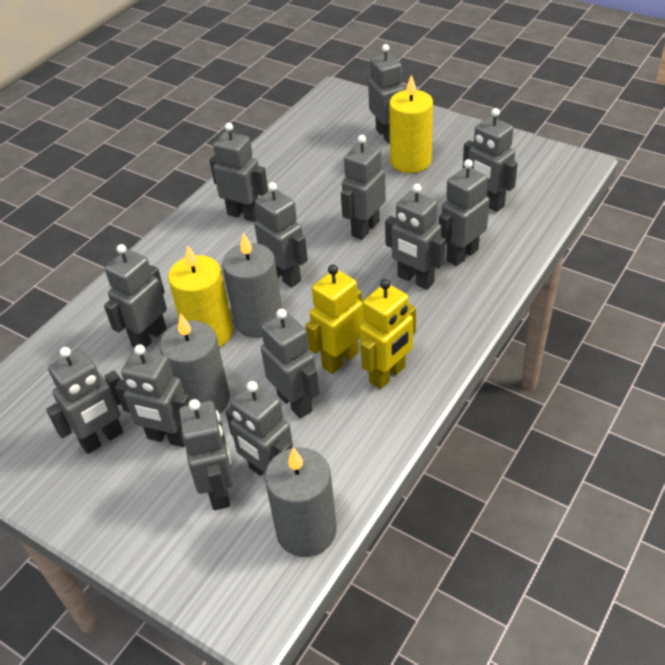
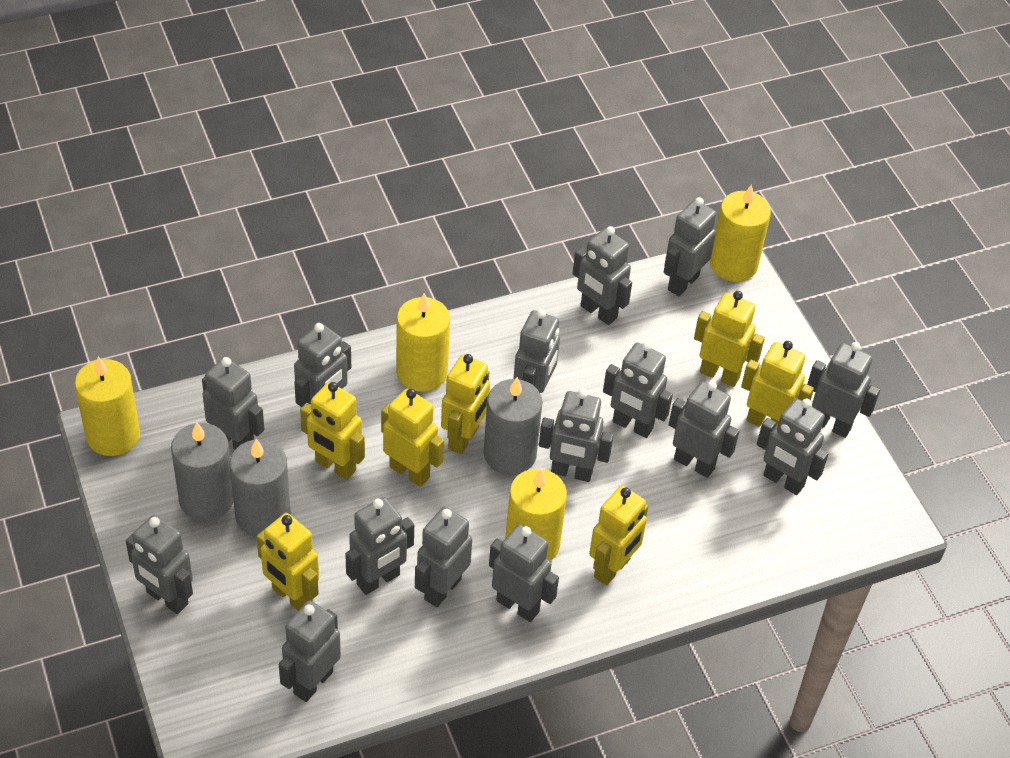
grey robot: 13 -> 15
yellow candle: 2 -> 4
yellow robot: 2 -> 7

